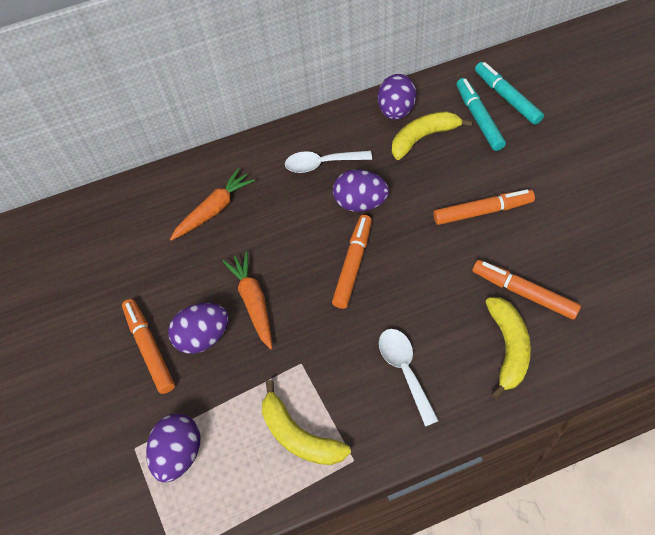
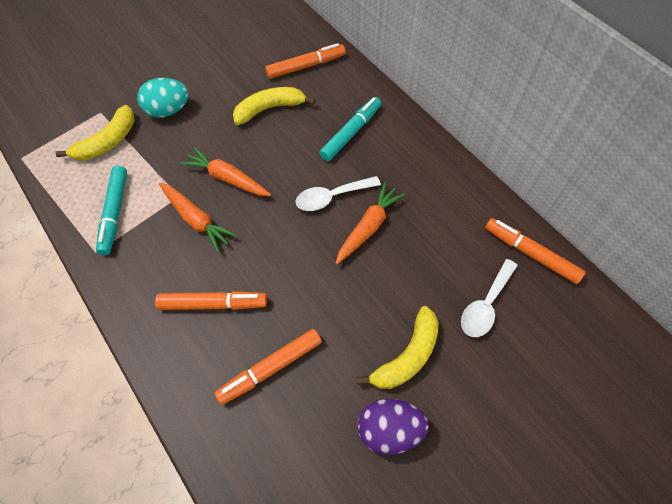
orange carrot: 2 -> 3
purple egg: 4 -> 1
turquoise egg: 0 -> 1

